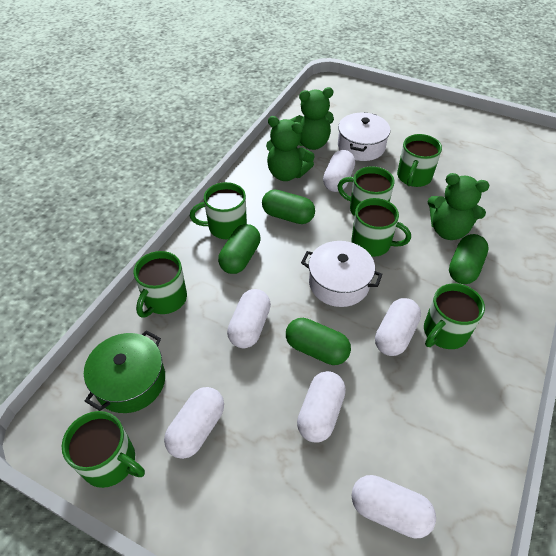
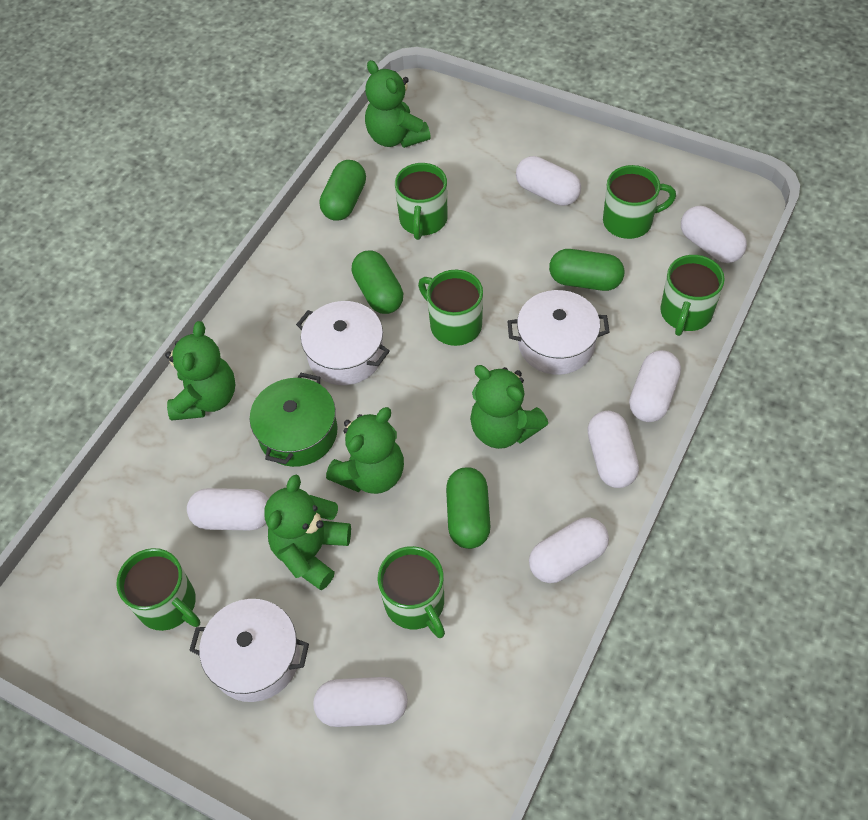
green mug: 7 -> 6
green teddy bear: 3 -> 5
white capsule: 6 -> 7
white pot: 2 -> 3

